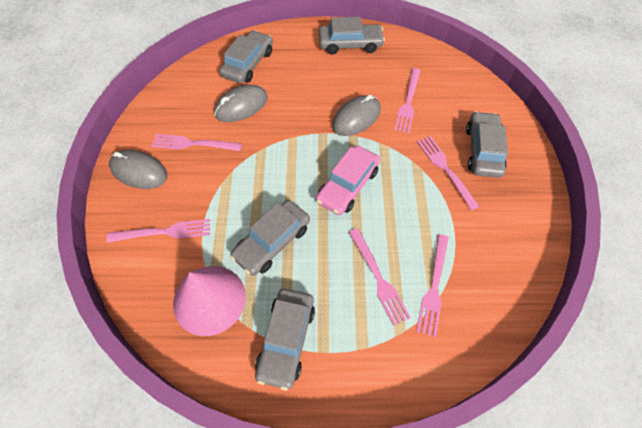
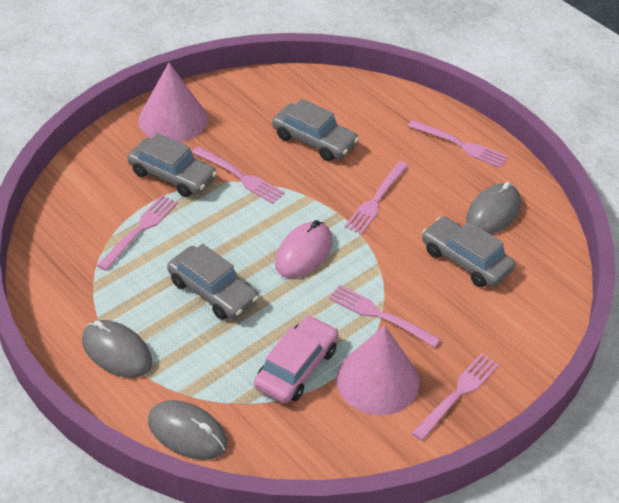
grey car: 5 -> 4
pink cone: 1 -> 2
pink mouse: 0 -> 1

